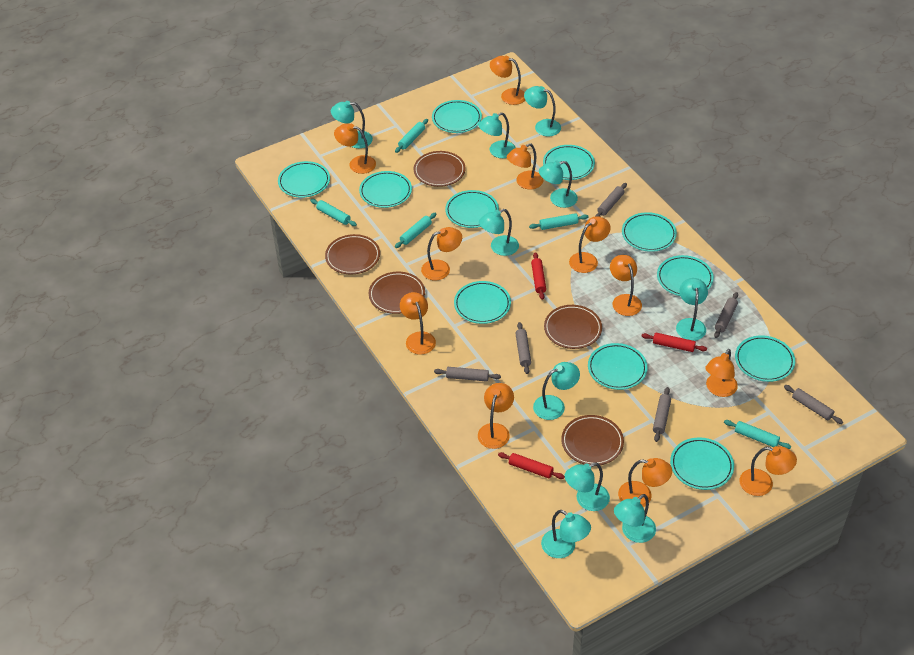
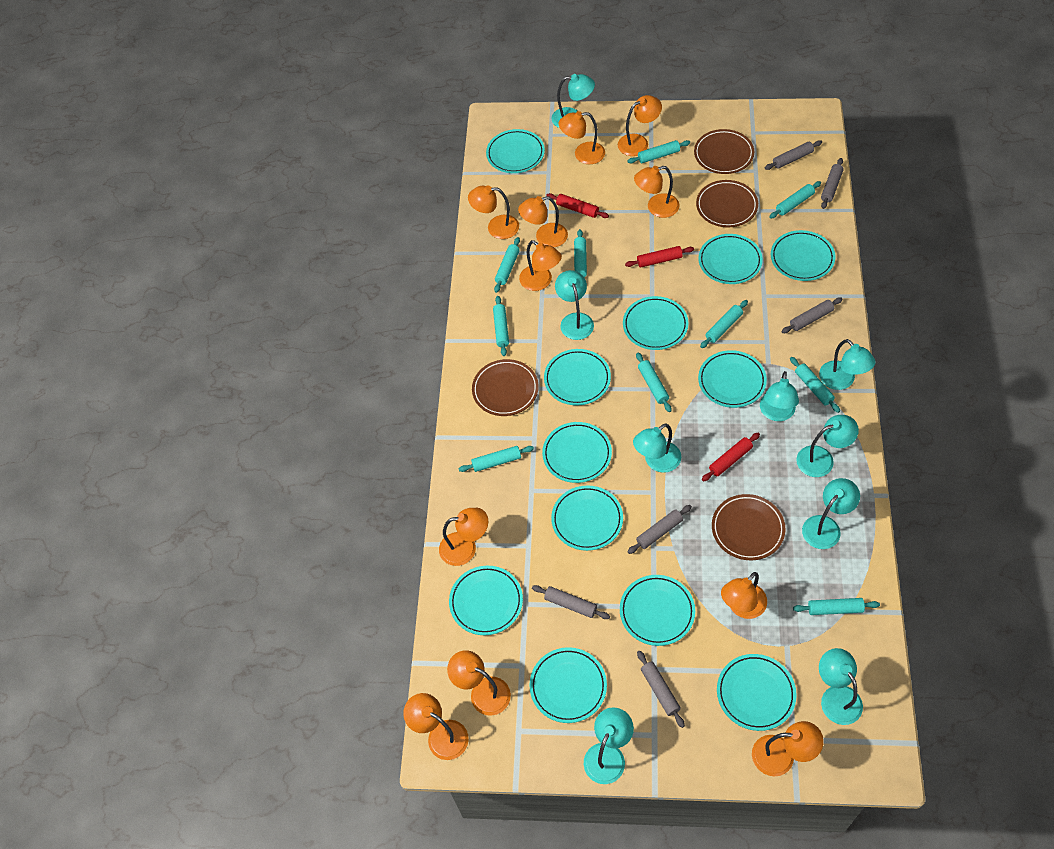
brown plate: 5 -> 4
turquoise lamp: 10 -> 9
turquoise plate: 11 -> 12
turquoise rolling pin: 5 -> 10

